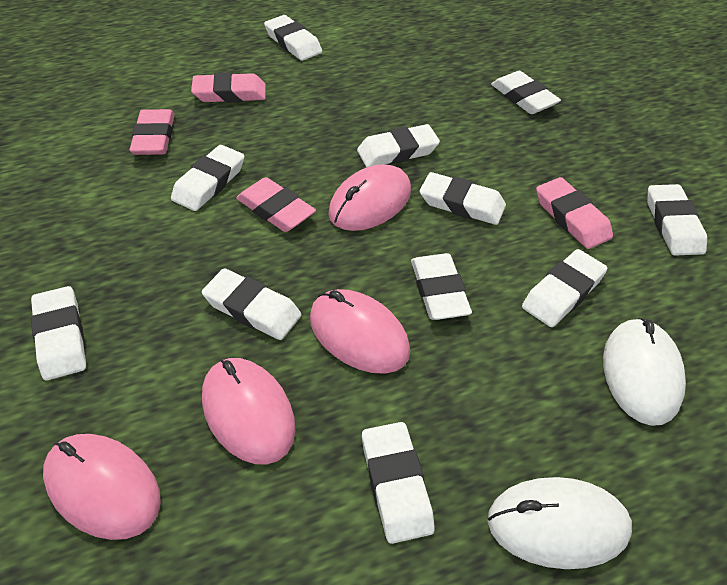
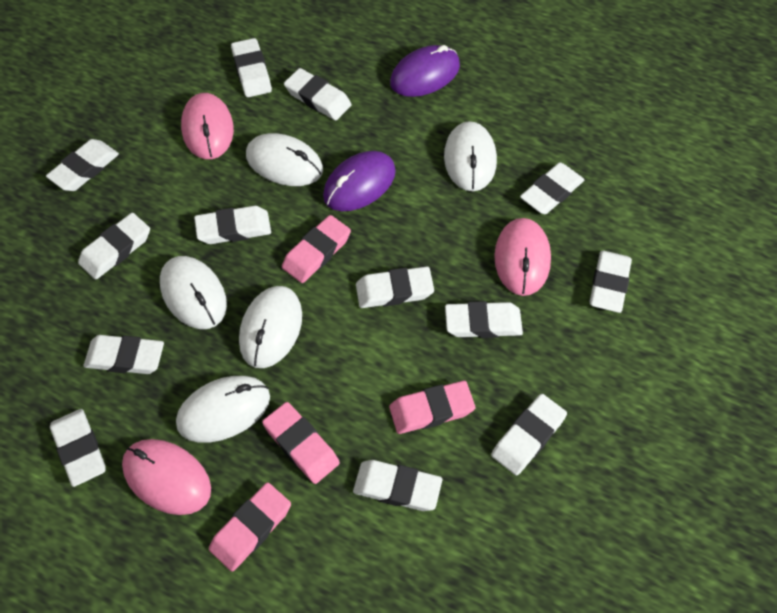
pink mouse: 4 -> 3
purple mouse: 0 -> 2
white eraser: 11 -> 13
white mouse: 2 -> 5

